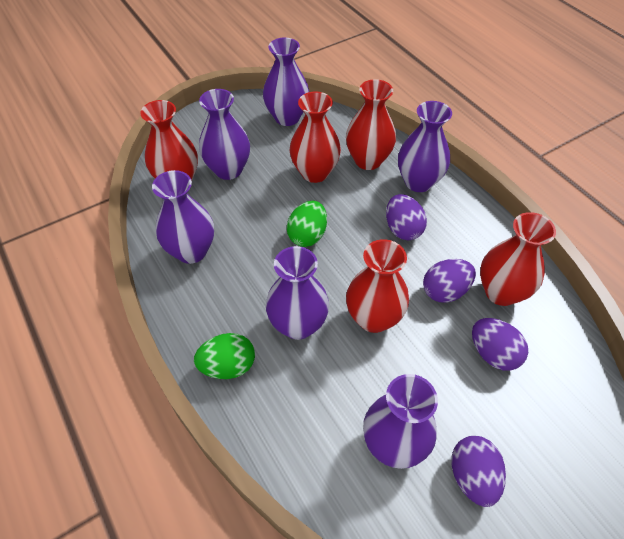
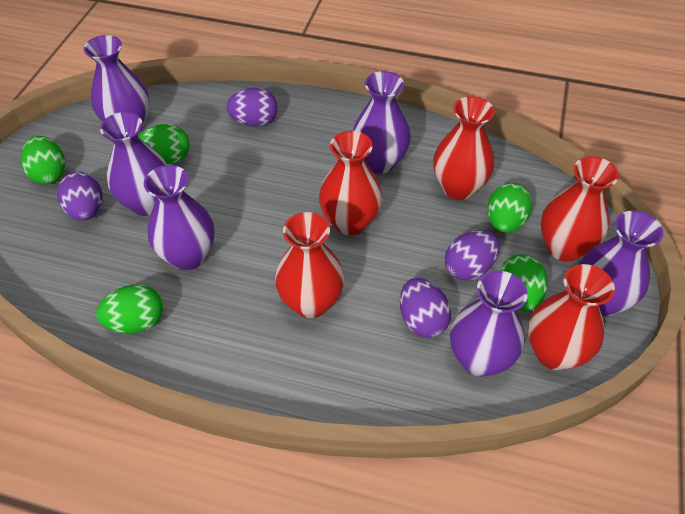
green egg: 2 -> 5

